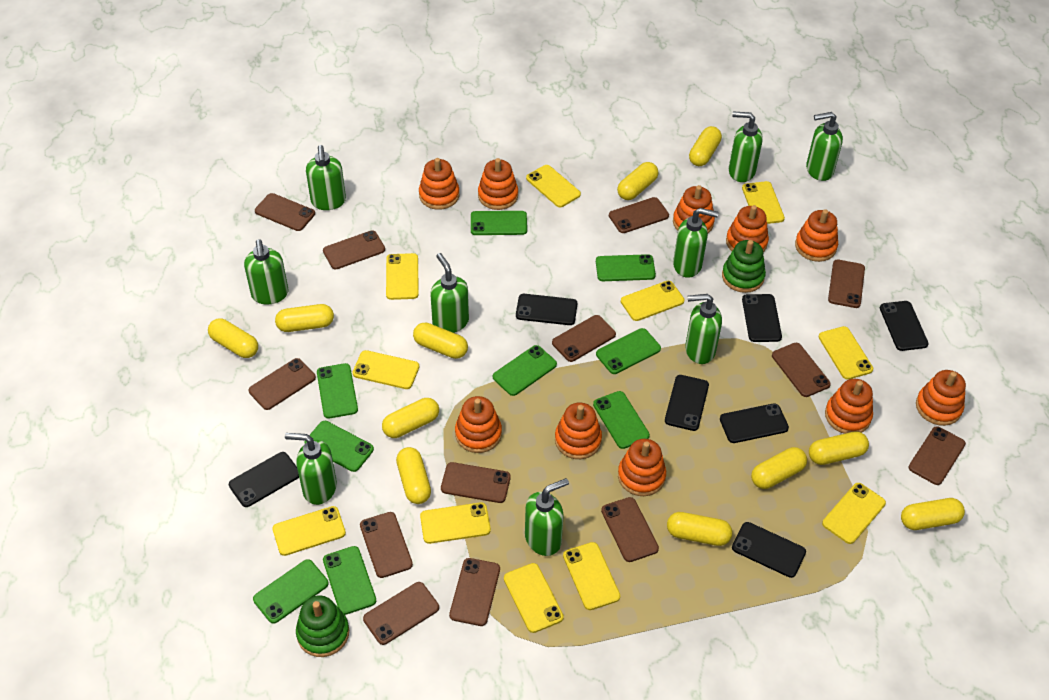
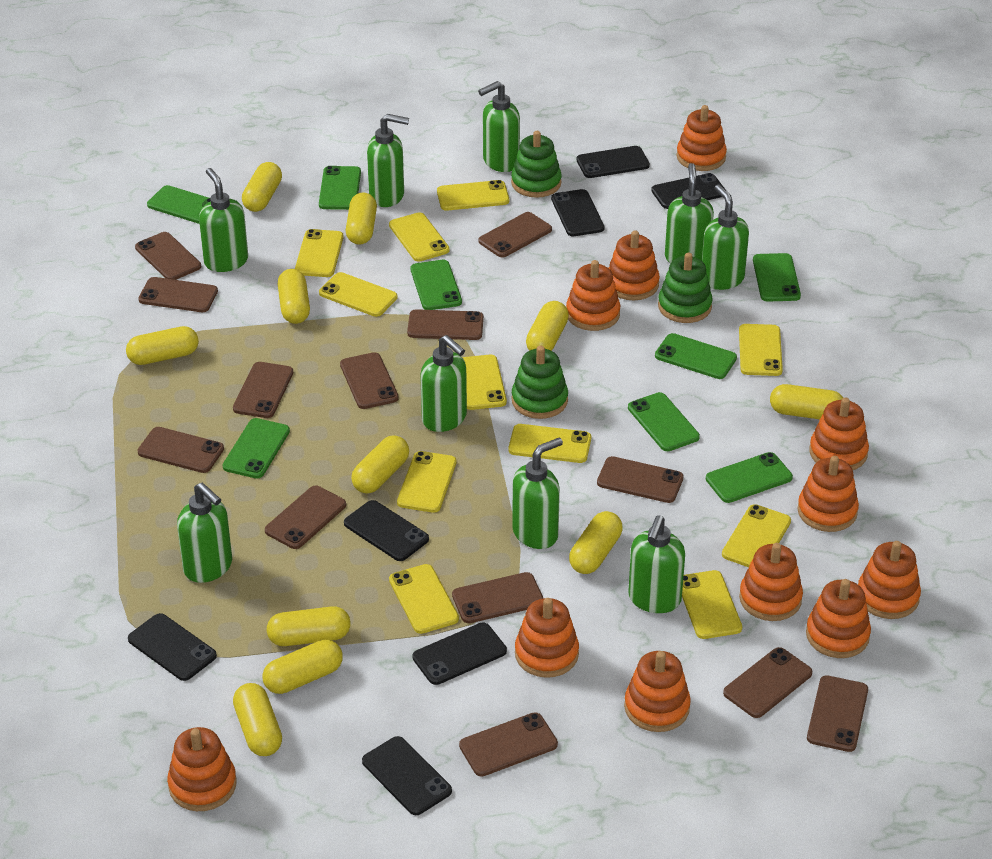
green phone: 9 -> 8
green stacking toy: 2 -> 3
orange stacking toy: 10 -> 11

